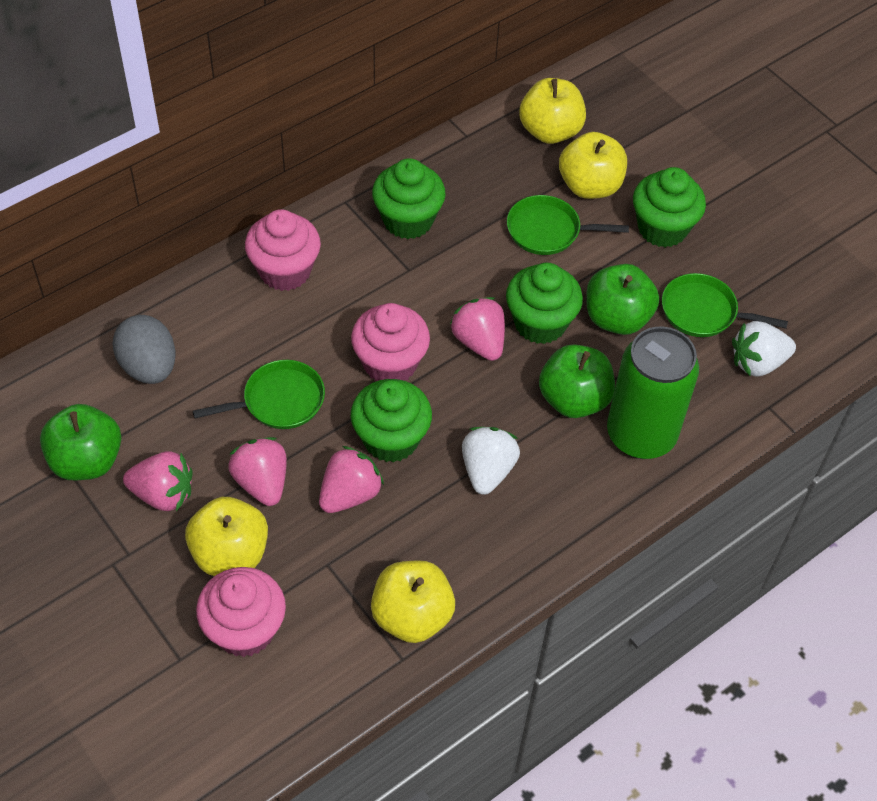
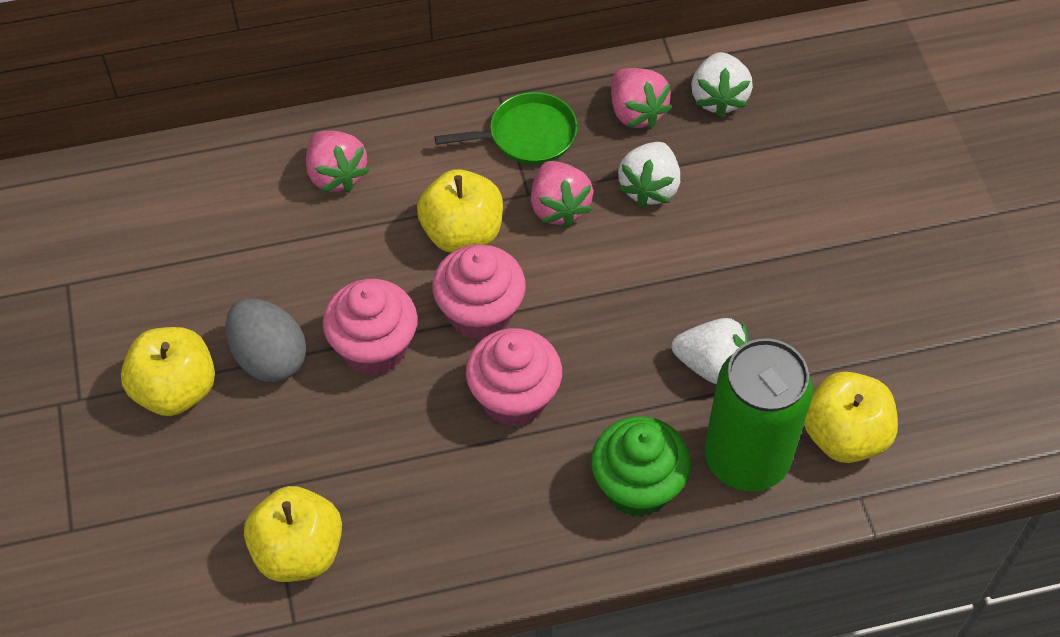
green apple: 3 -> 0
green cupcake: 4 -> 1
green pan: 3 -> 1
pink strawberry: 4 -> 3
white strawberry: 2 -> 3

